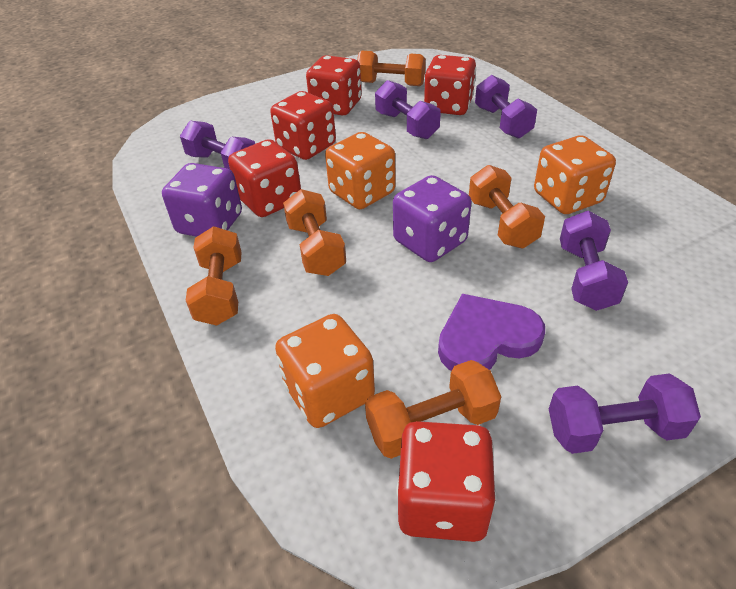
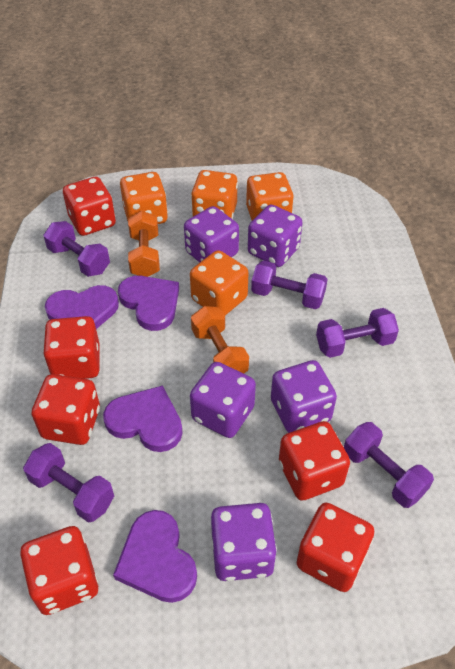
orange dice: 3 -> 4
orange dumbbell: 5 -> 2
purple dice: 2 -> 5
purple heart: 1 -> 4
red dice: 5 -> 6

